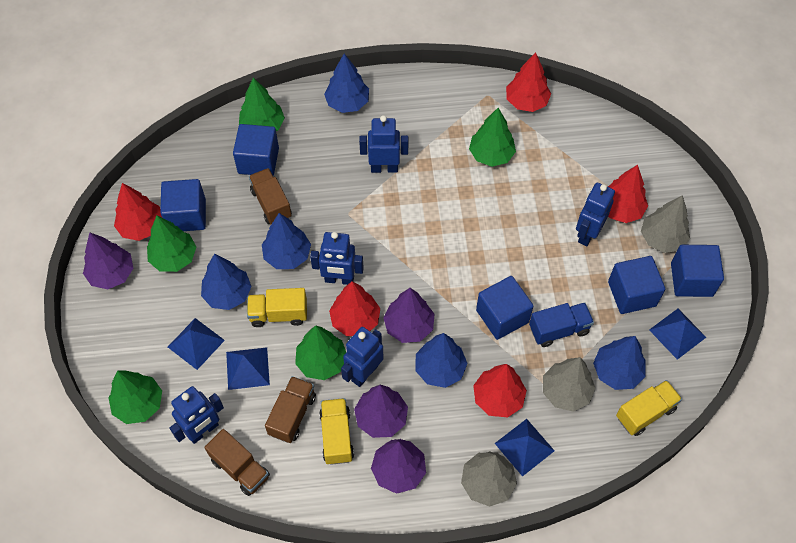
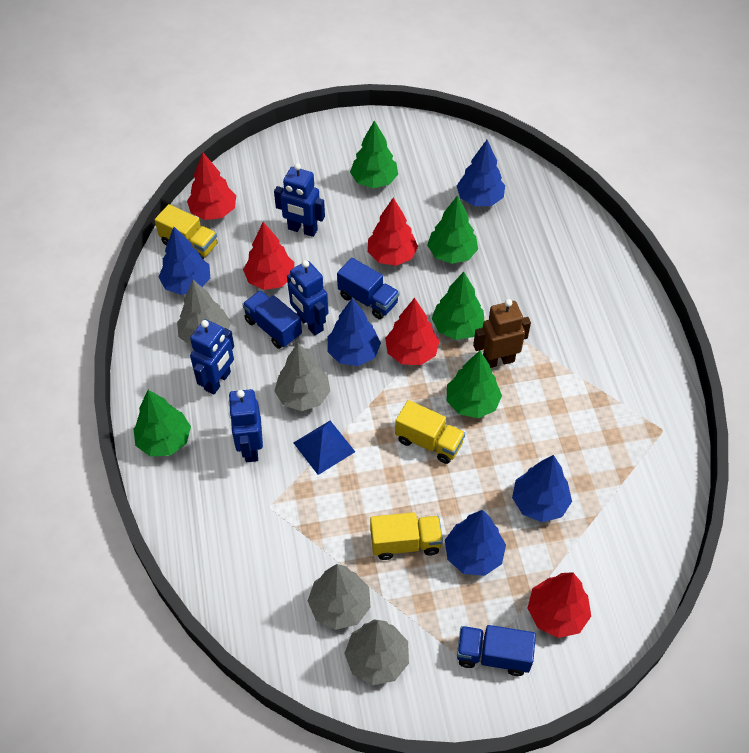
blue cube: 5 -> 0
blue pyramid: 4 -> 1
blue robot: 5 -> 4
blue truck: 1 -> 3
brown robot: 0 -> 1
brown truck: 3 -> 0
grey tree: 3 -> 4
purple tree: 4 -> 0

